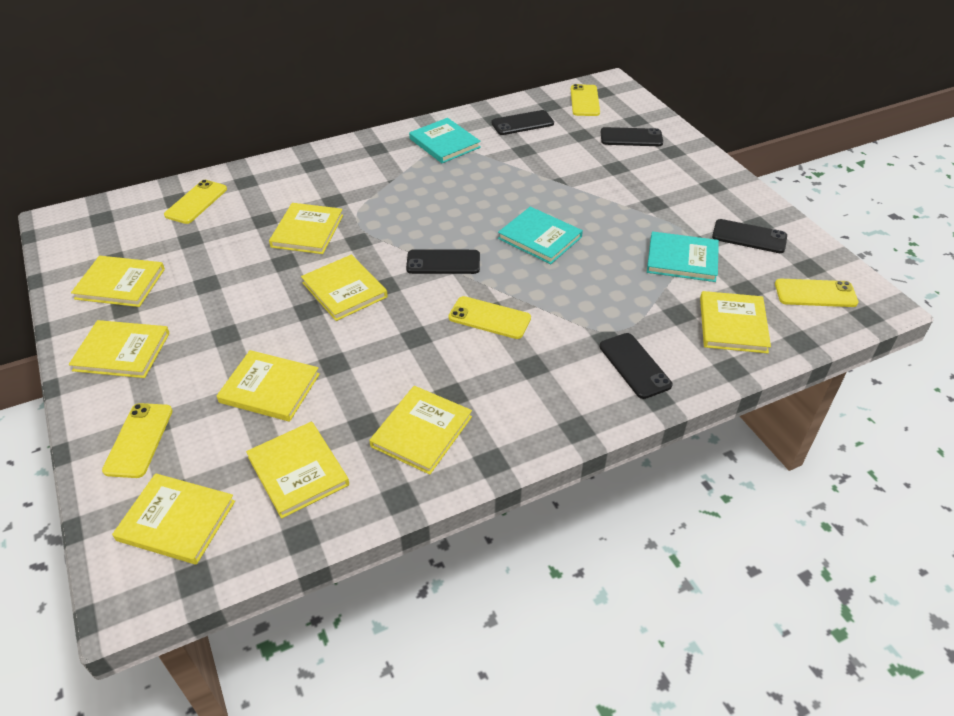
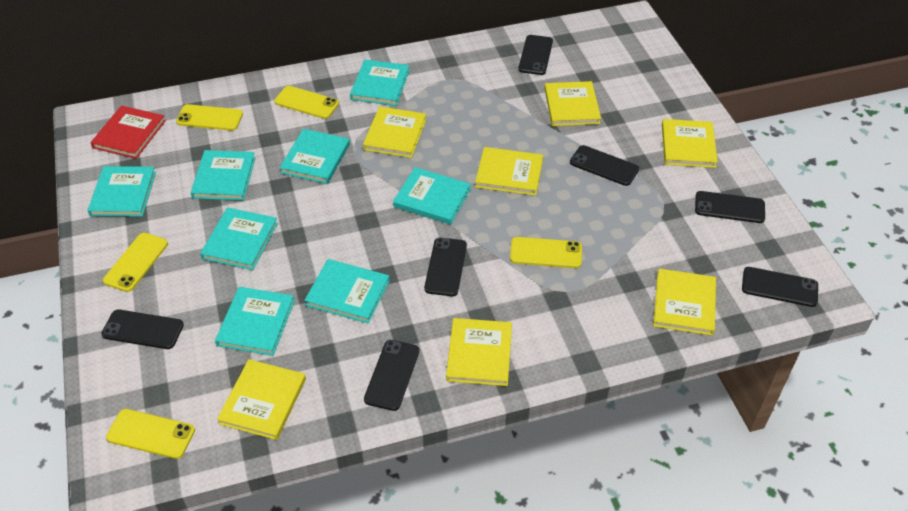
black phone: 5 -> 7
red book: 0 -> 1
turquoise book: 3 -> 8
yellow book: 9 -> 7

